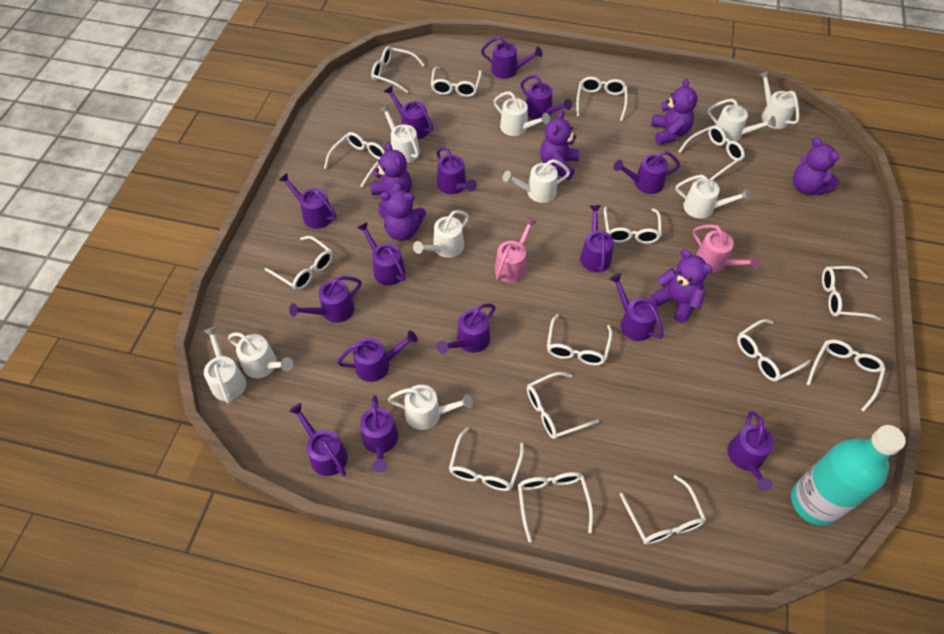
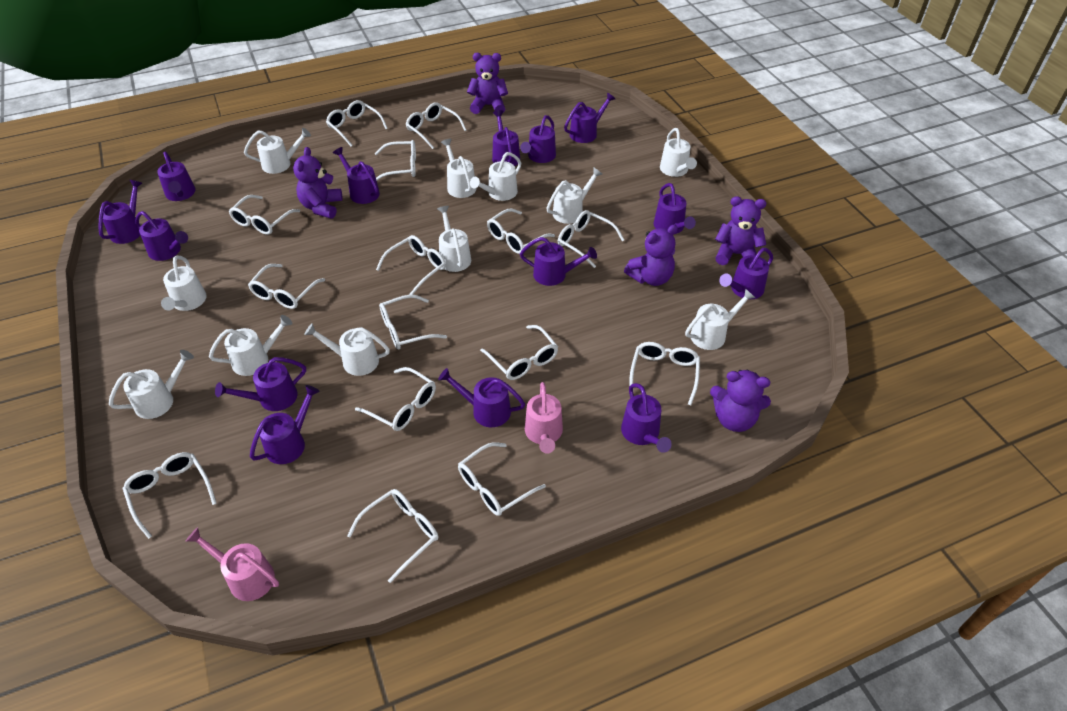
purple teddy bear: 6 -> 5
purple watering can: 15 -> 14
turquoise bottle: 1 -> 0
white watering can: 10 -> 11

